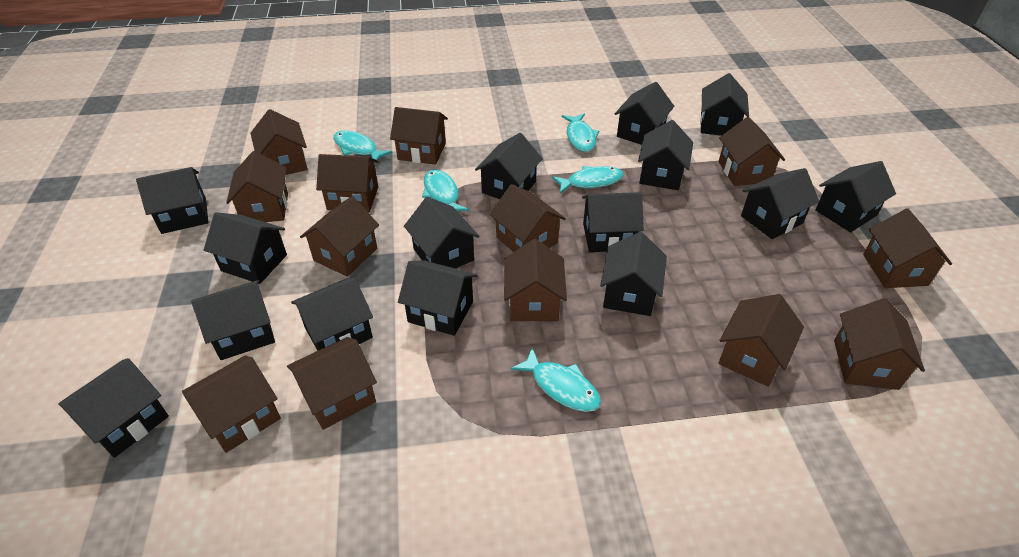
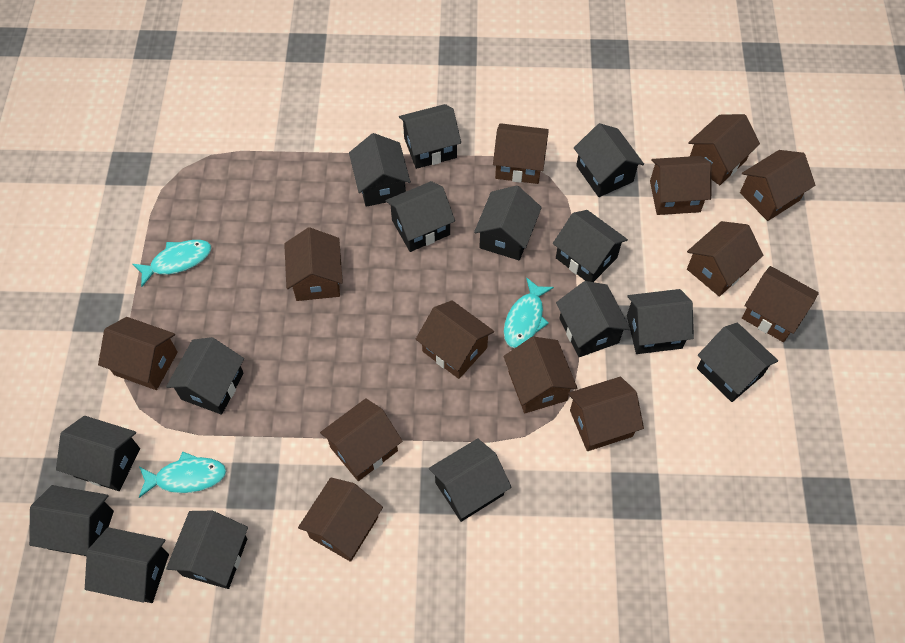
turquoise fish: 5 -> 3

